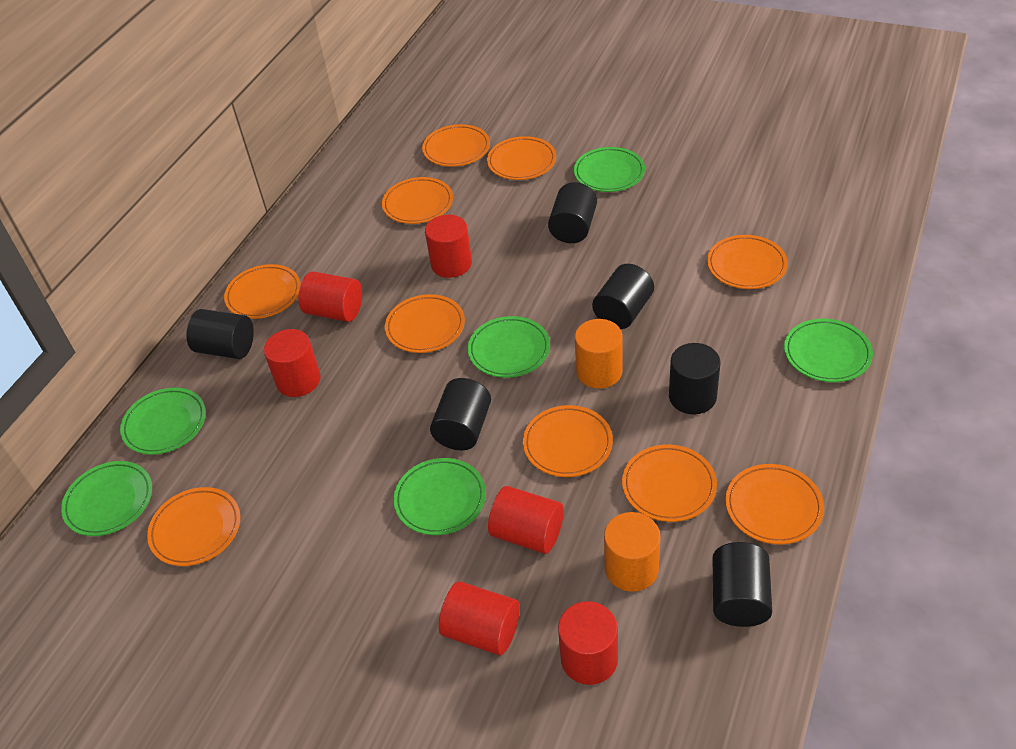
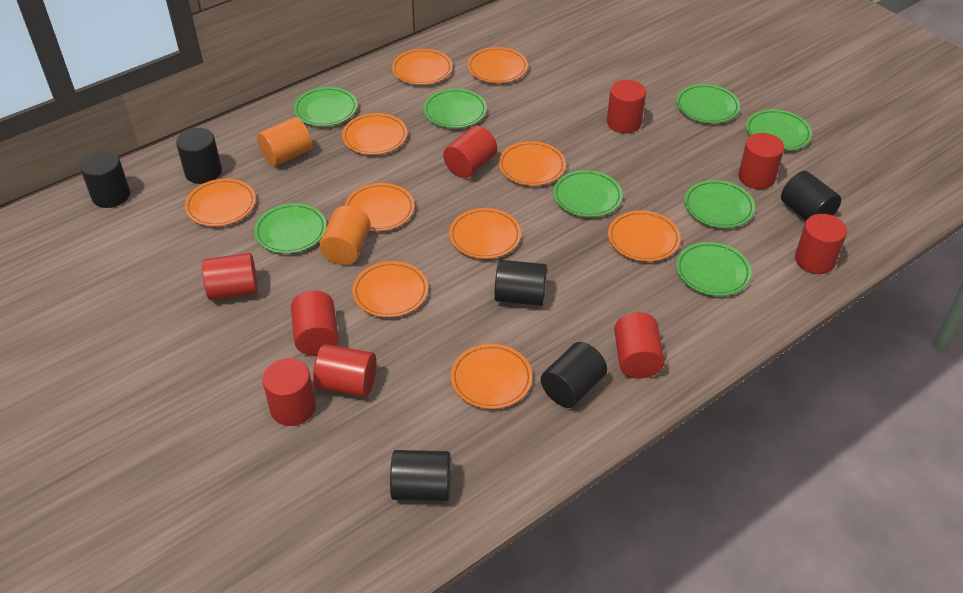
green plate: 6 -> 8
red cylinder: 6 -> 9

